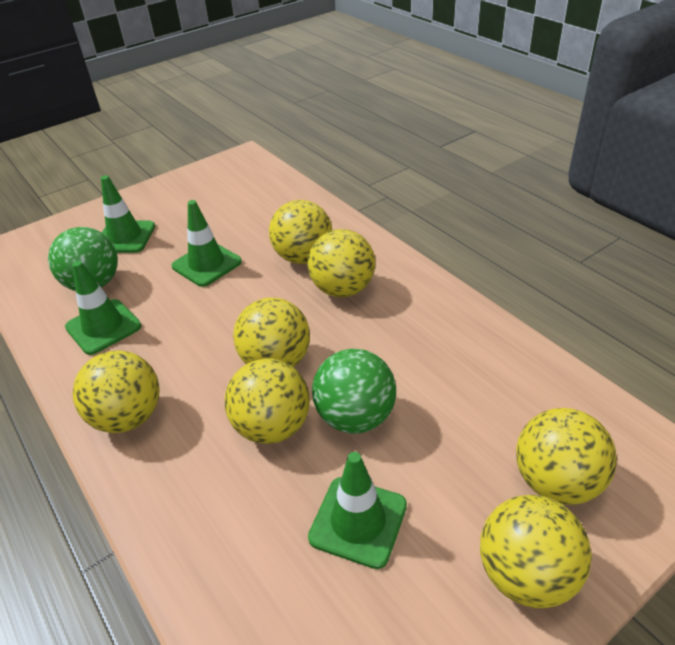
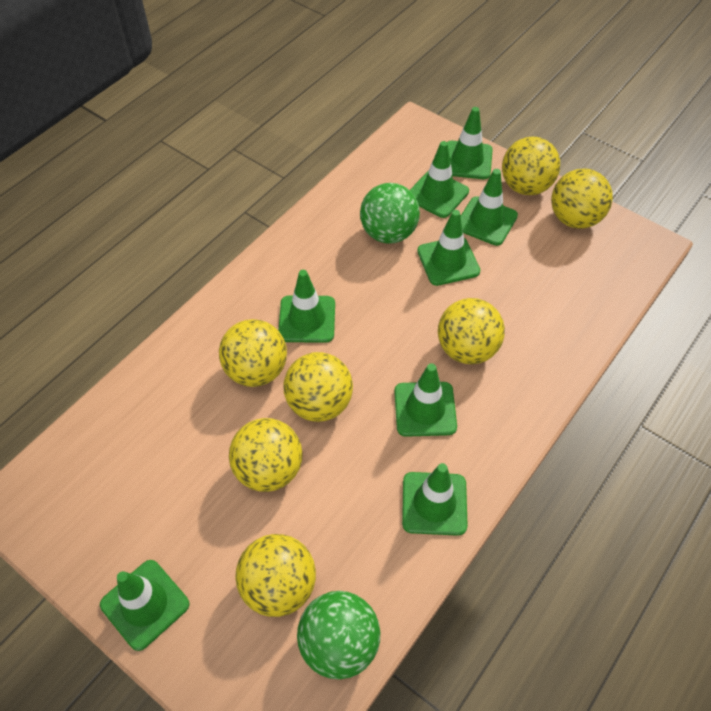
green traffic cone: 4 -> 8

